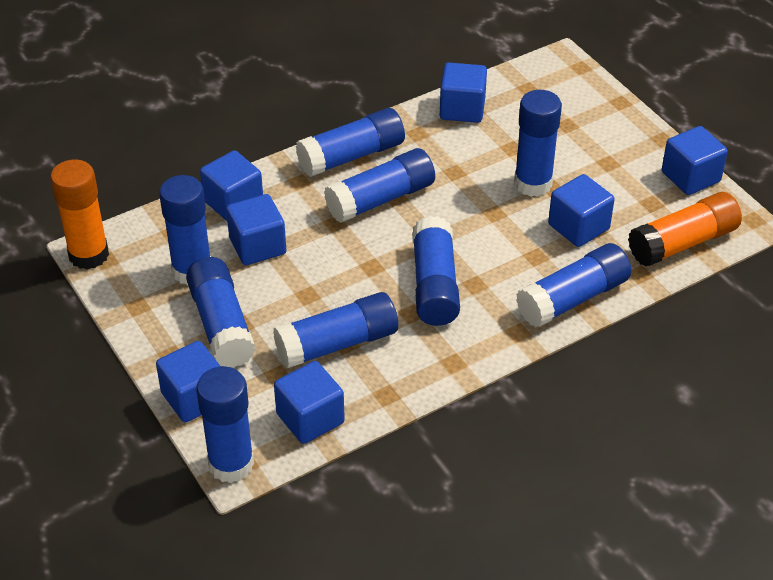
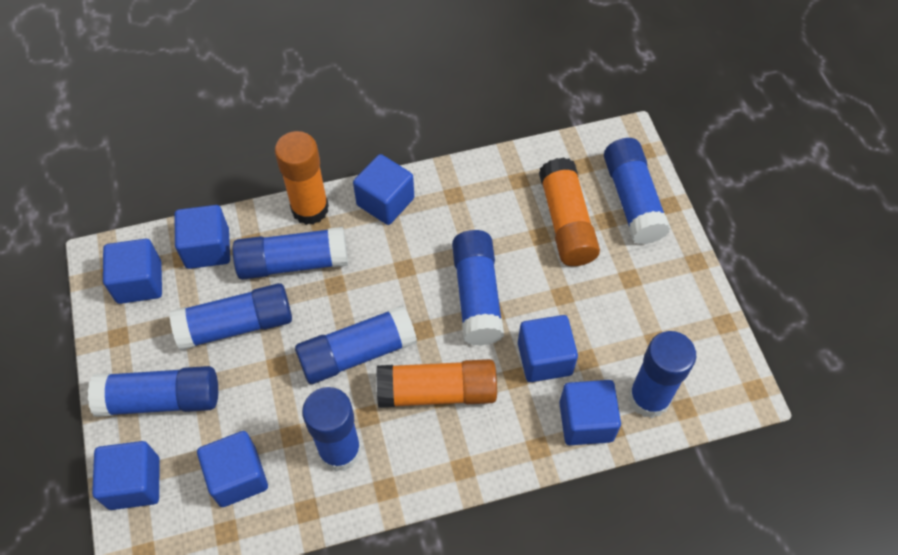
blue glue stick: 9 -> 8
orange glue stick: 2 -> 3

